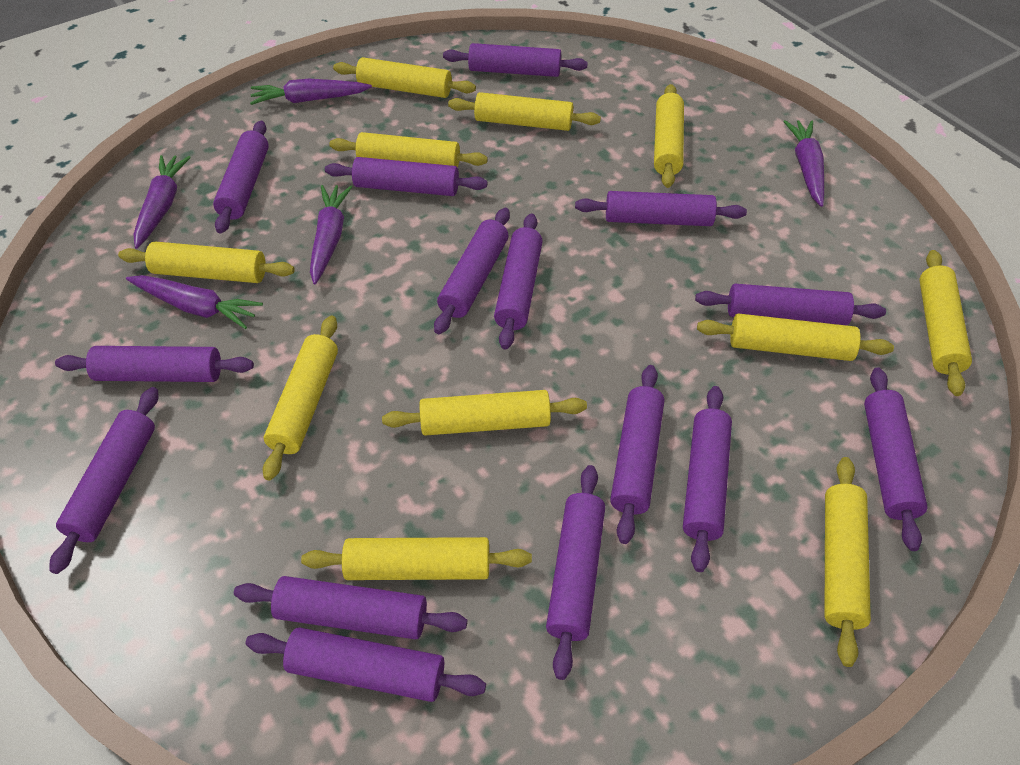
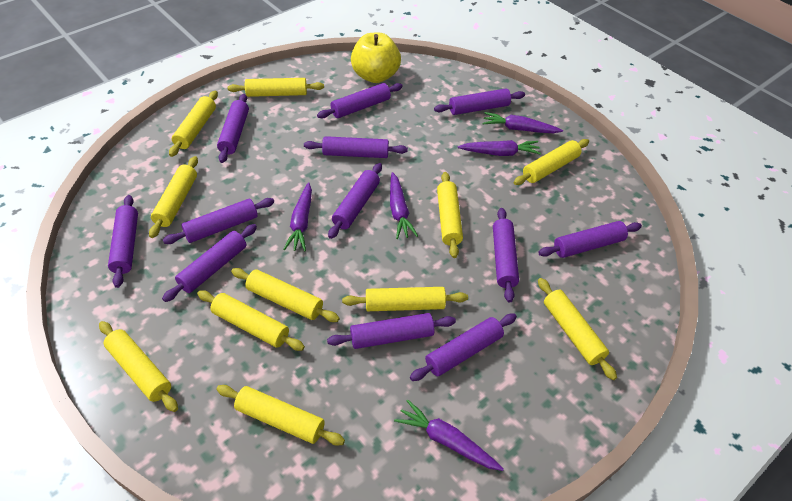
purple rolling pin: 15 -> 12
yellow apple: 0 -> 1

